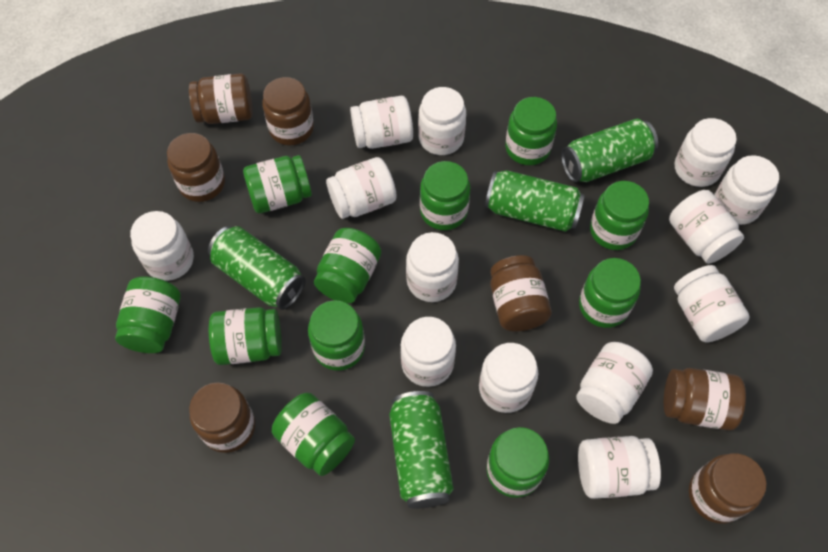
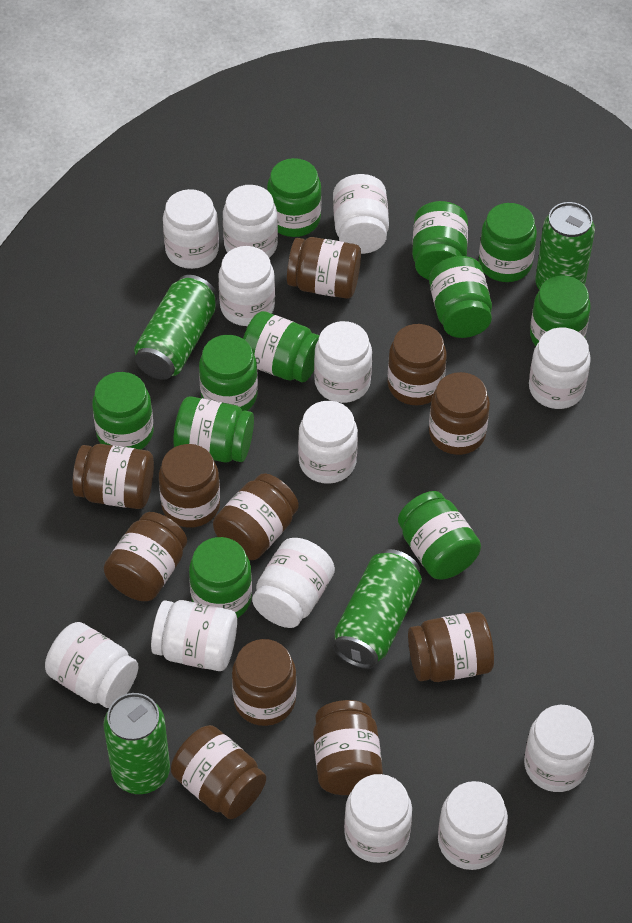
brown jar: 7 -> 11

